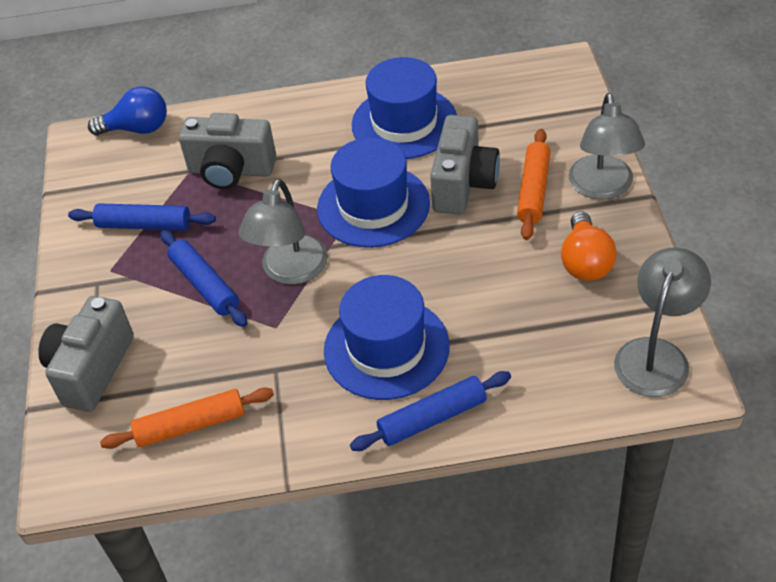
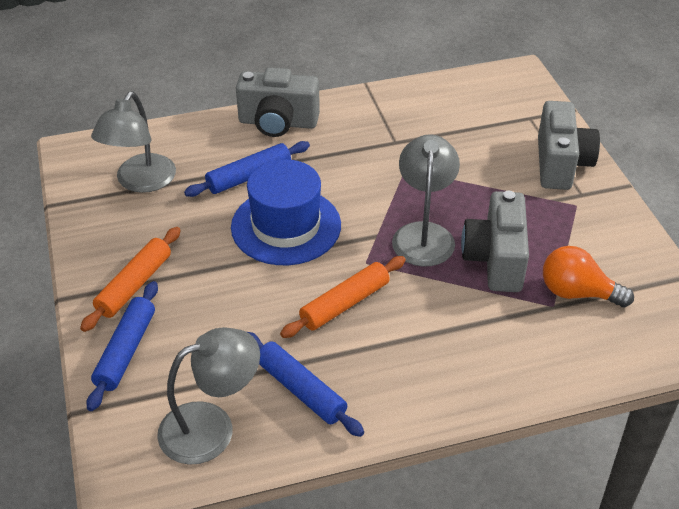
blue hat: 3 -> 1
blue light bulb: 1 -> 0

